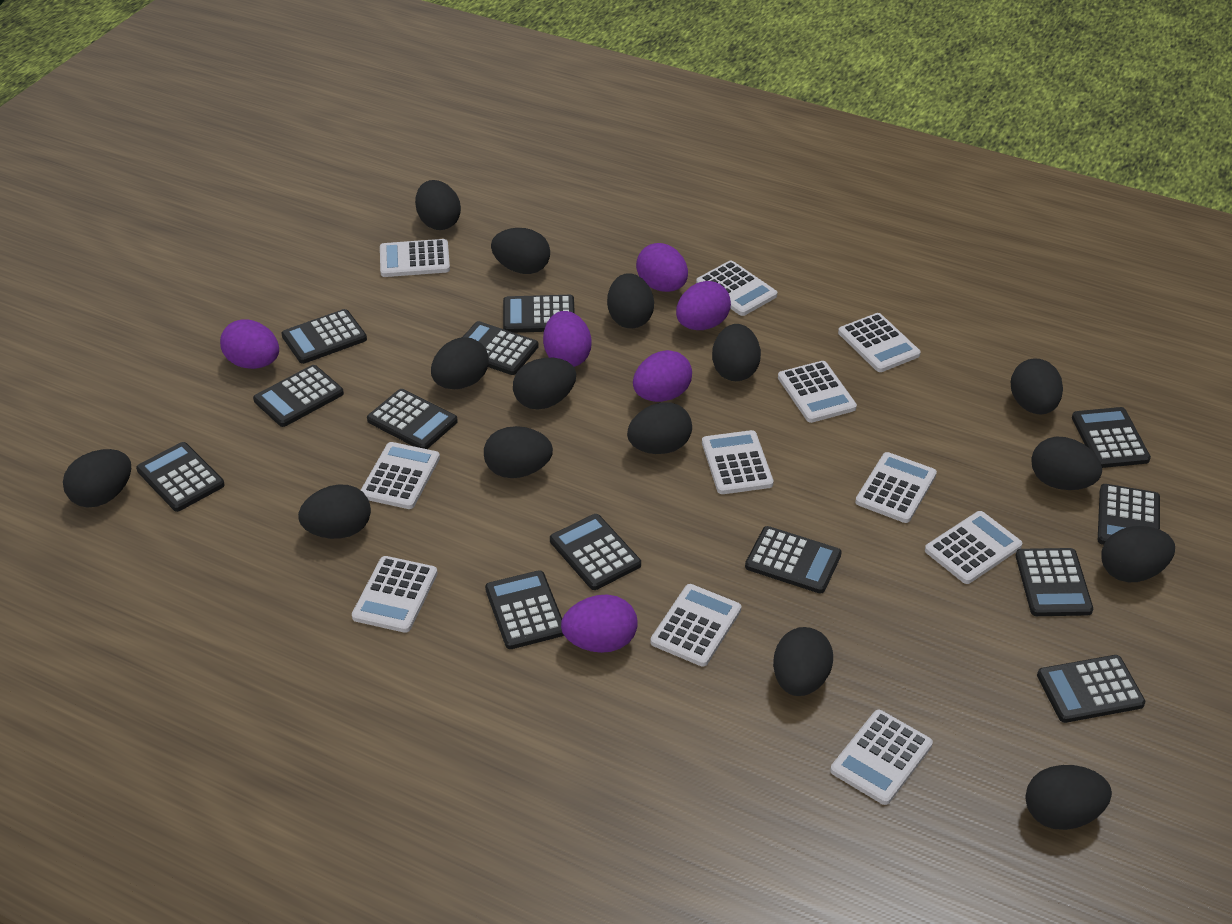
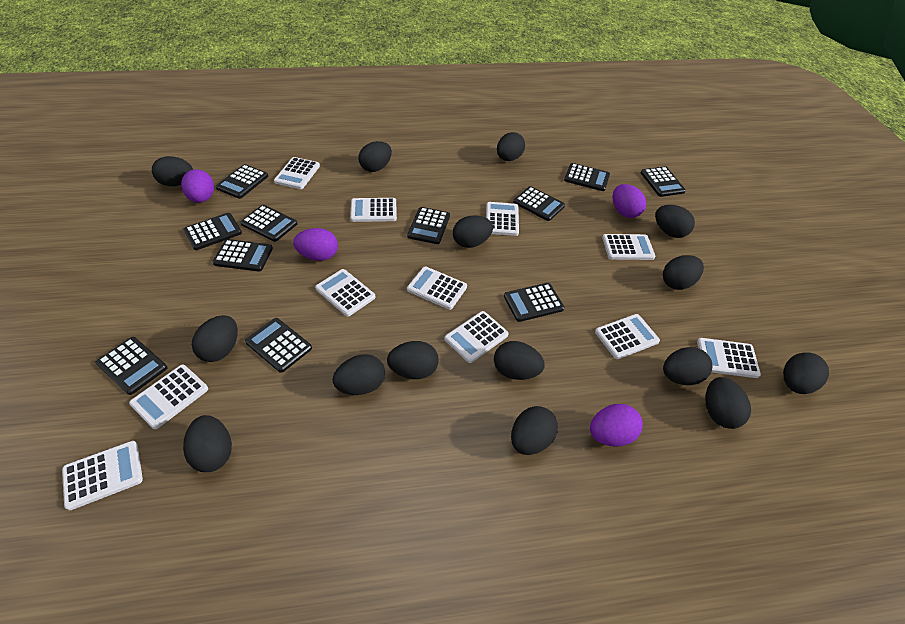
black calculator: 13 -> 11
purple egg: 6 -> 4

